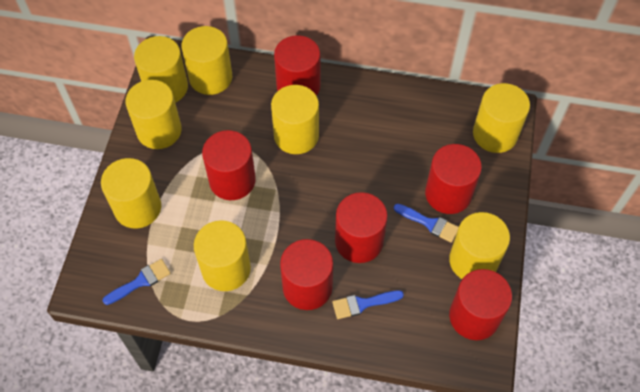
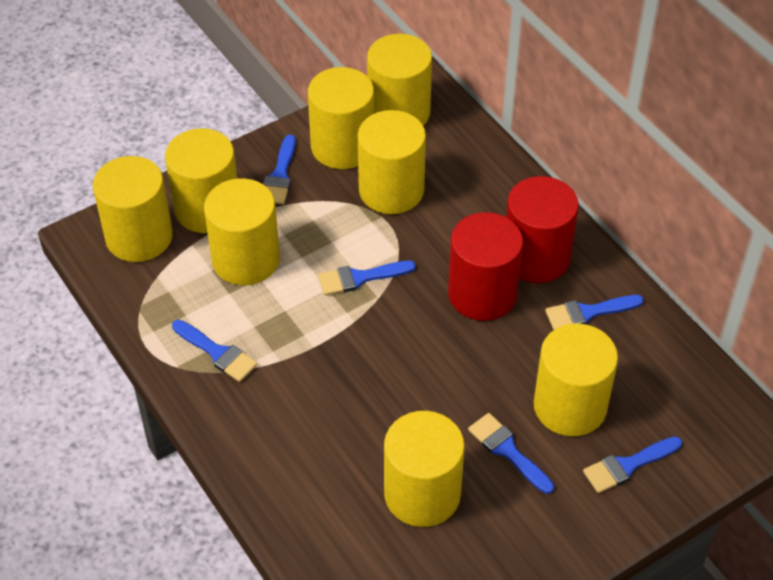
blue brush: 3 -> 6
red cylinder: 6 -> 2

